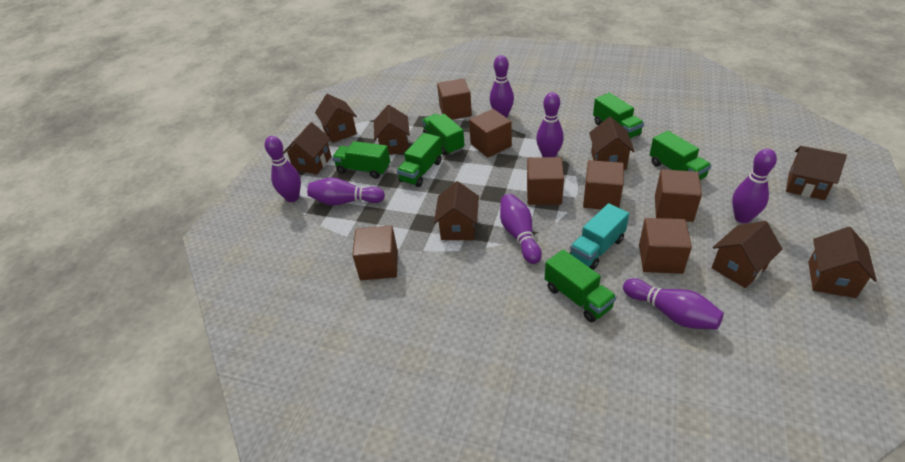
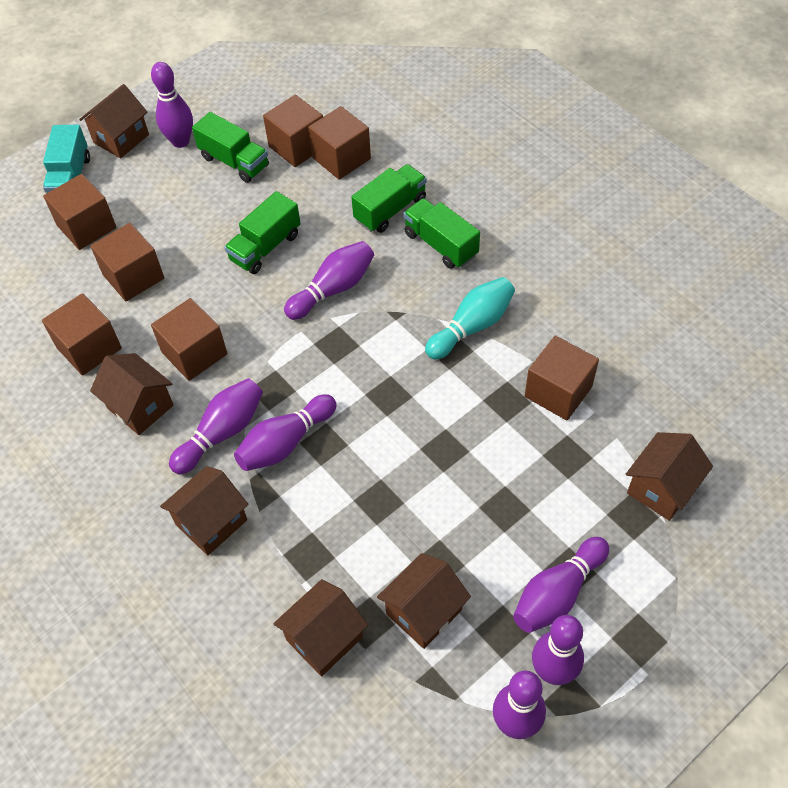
brown house: 8 -> 6
green truck: 6 -> 4
turquoise bowling pin: 0 -> 1

